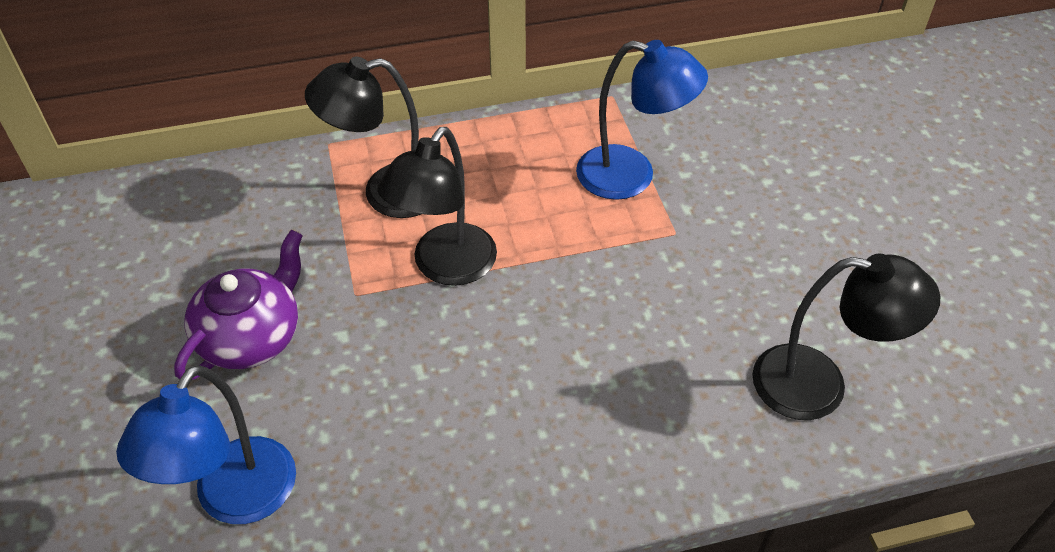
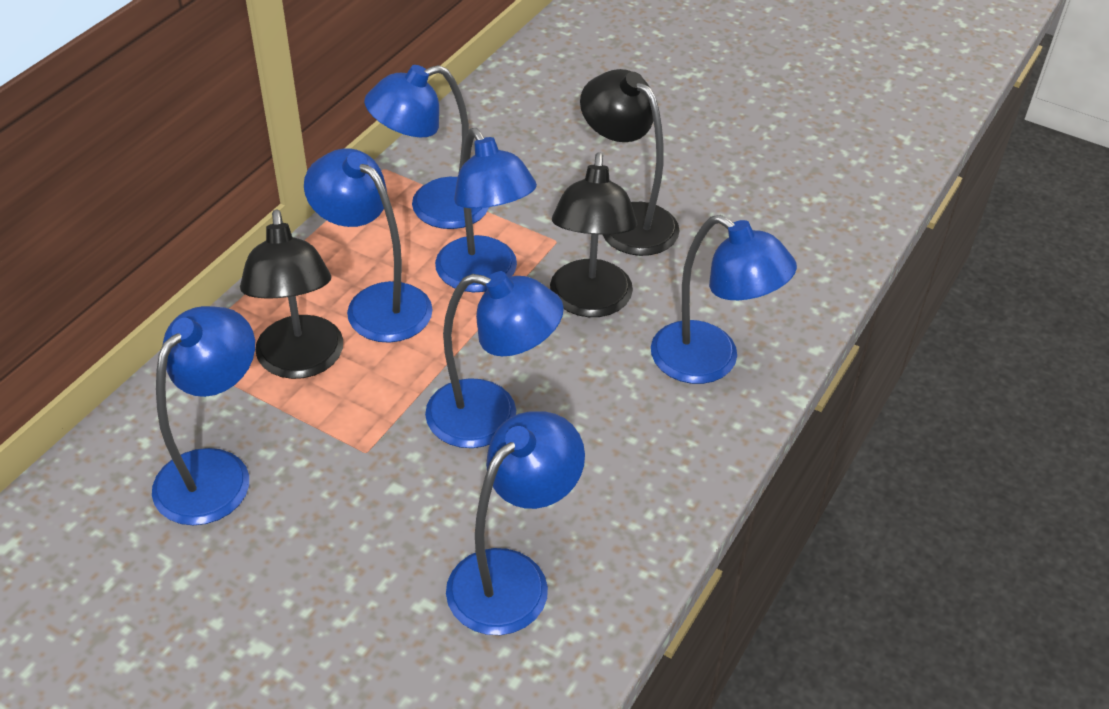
blue lamp: 2 -> 7
purple teapot: 1 -> 0

